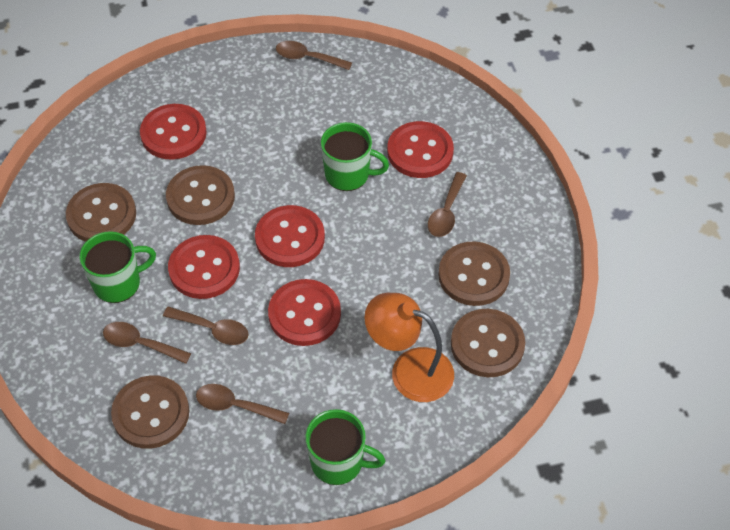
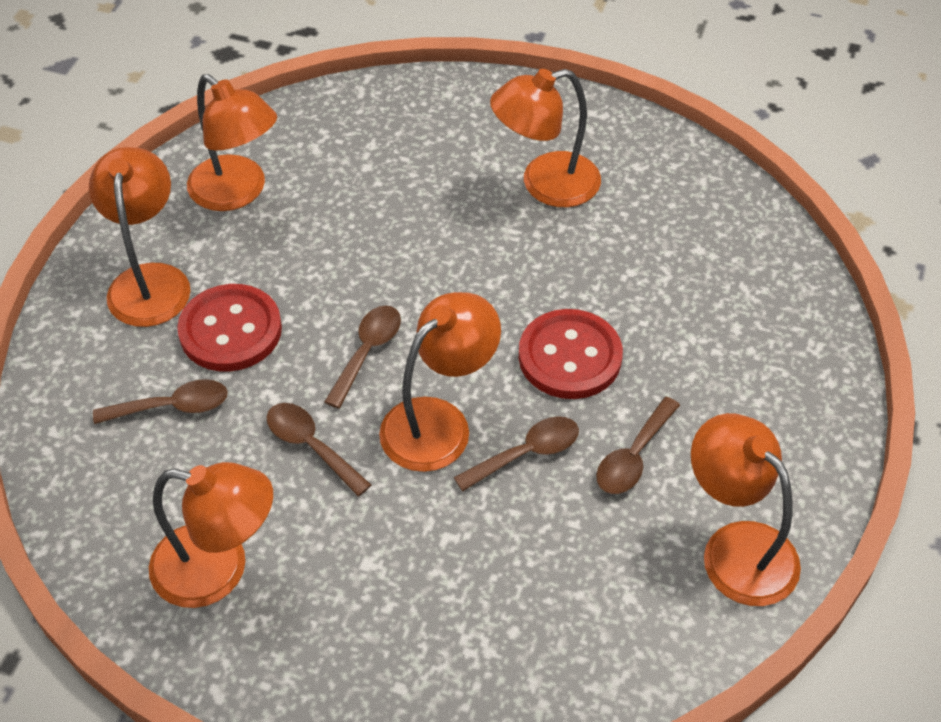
brown button: 5 -> 0
green mug: 3 -> 0
orange lamp: 1 -> 6
red button: 5 -> 2

